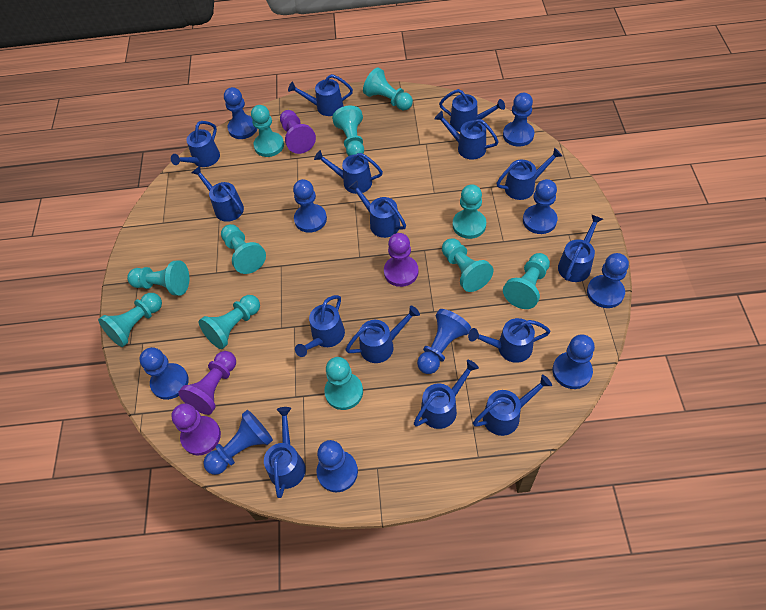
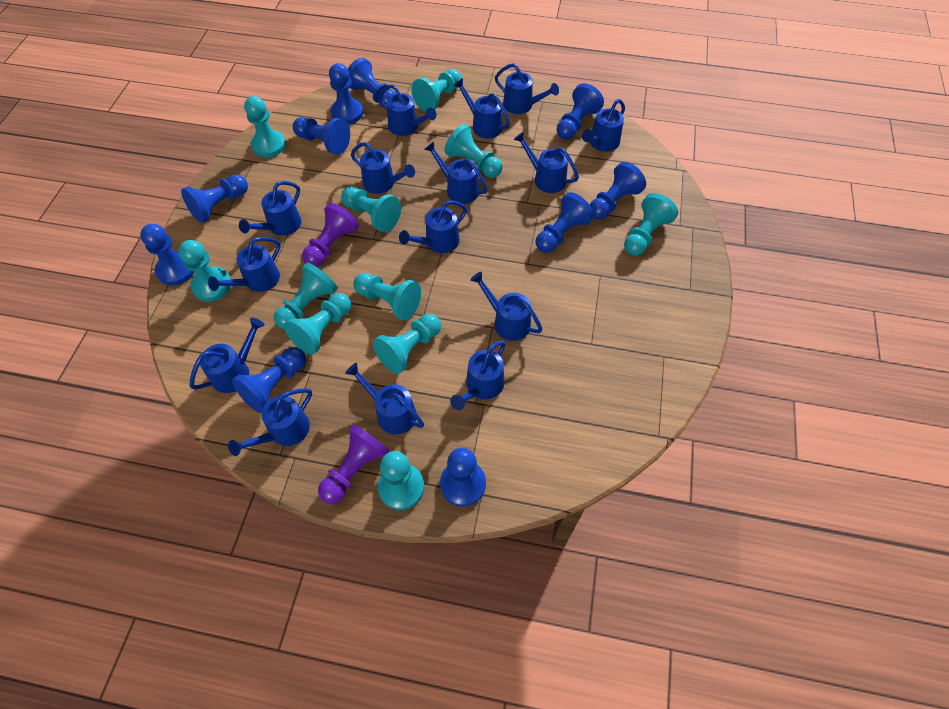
purple pawn: 4 -> 2

